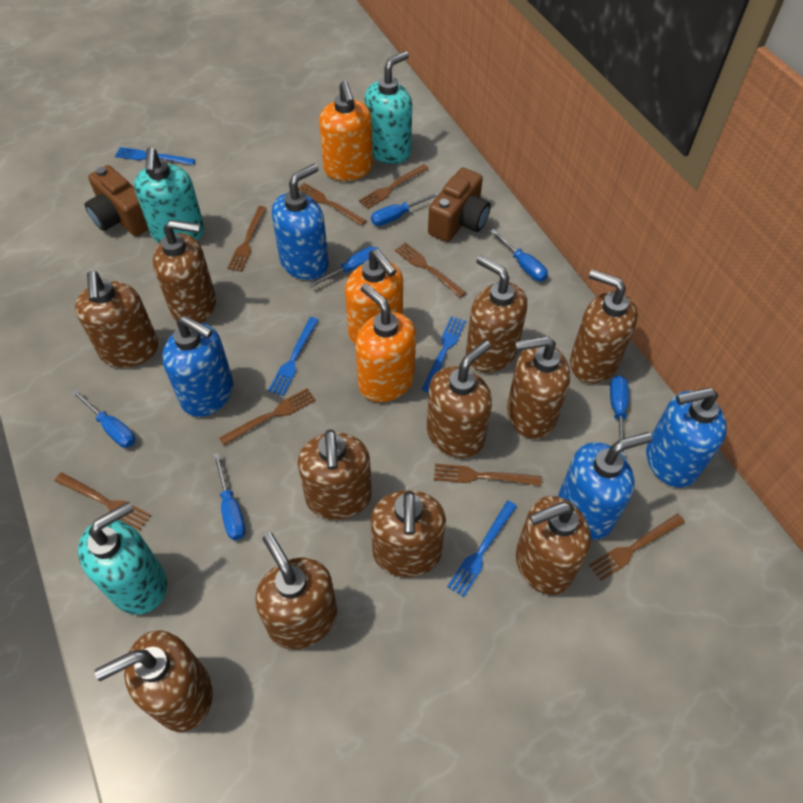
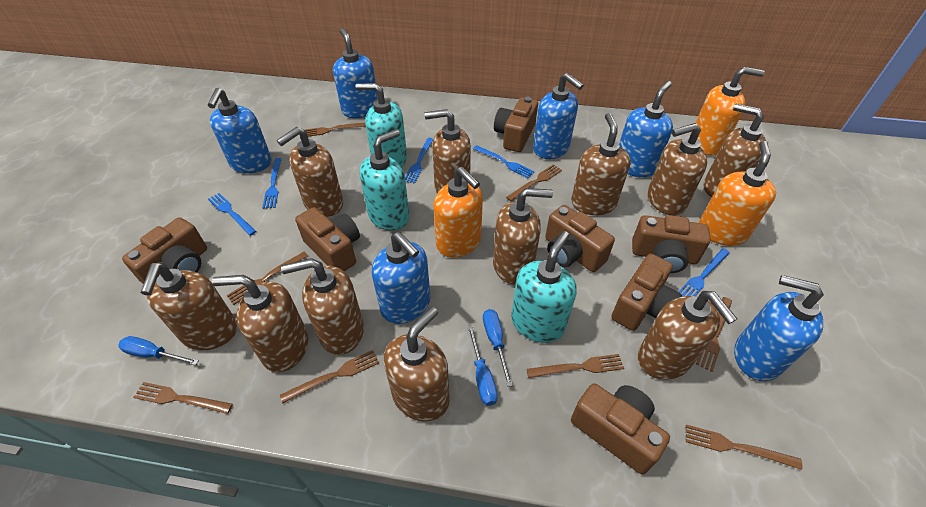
blue fork: 4 -> 5
blue screwdriver: 6 -> 3
blue soap dispenser: 4 -> 6
brown camera: 2 -> 7

